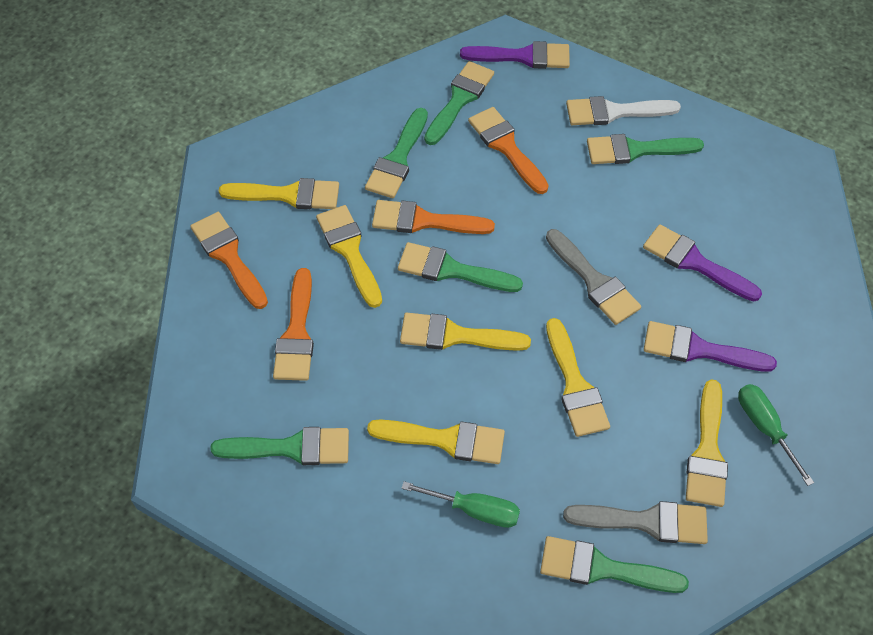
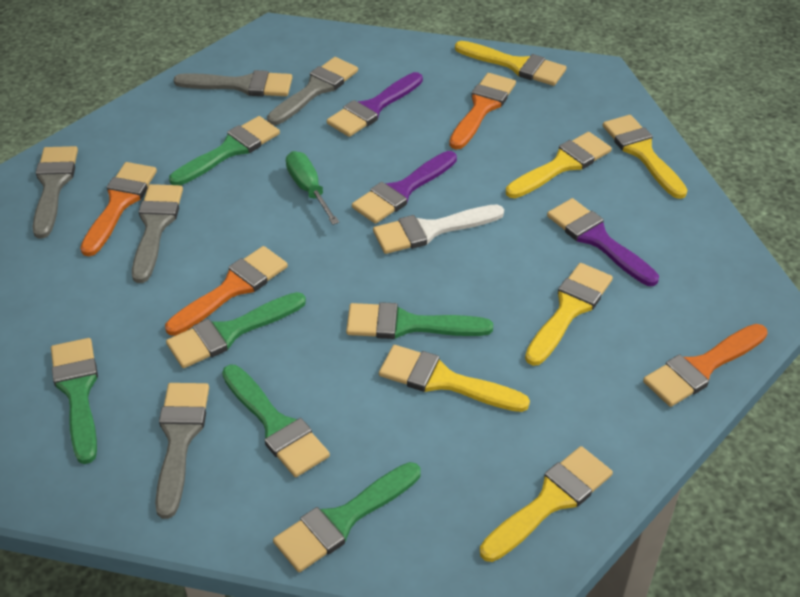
green screwdriver: 2 -> 1
grey brush: 2 -> 5

